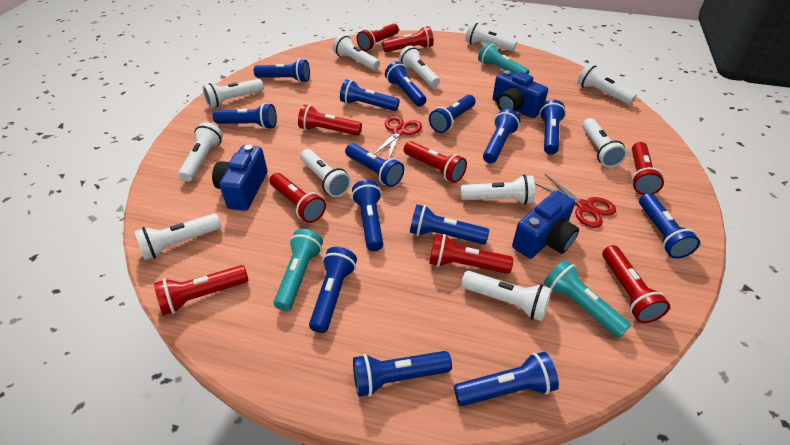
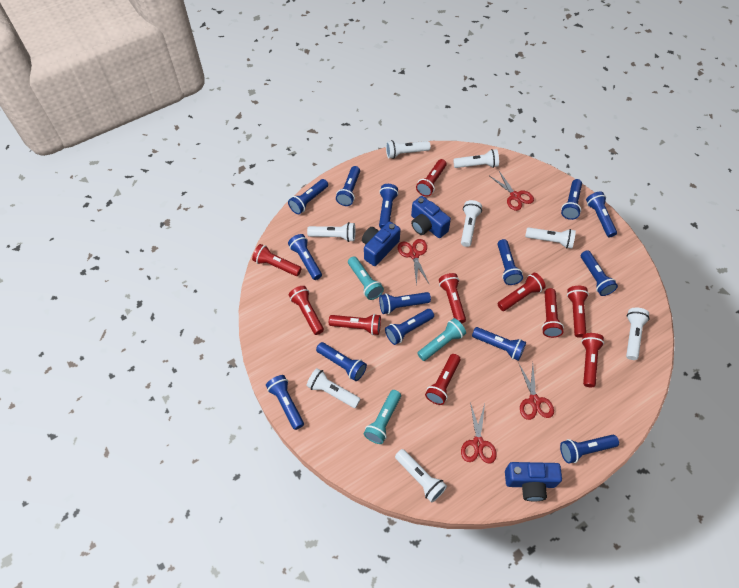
red flashlight: 9 -> 10
red scissors: 2 -> 4
white flashlight: 11 -> 8

